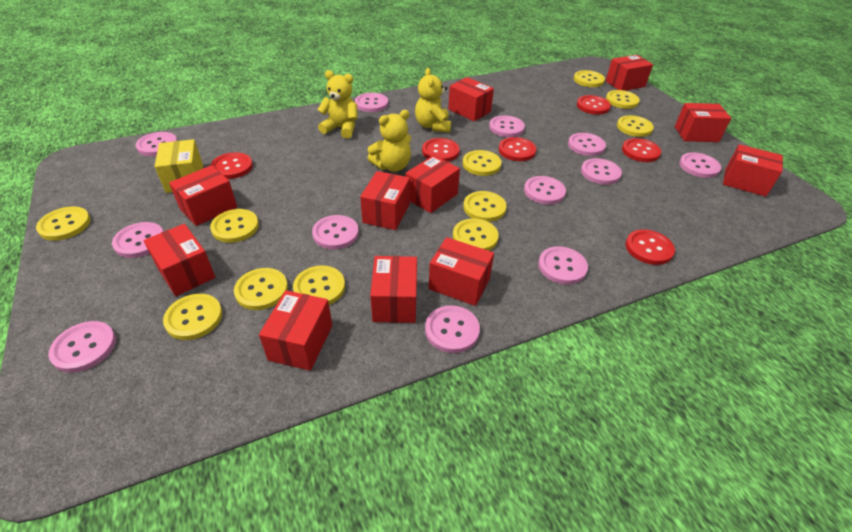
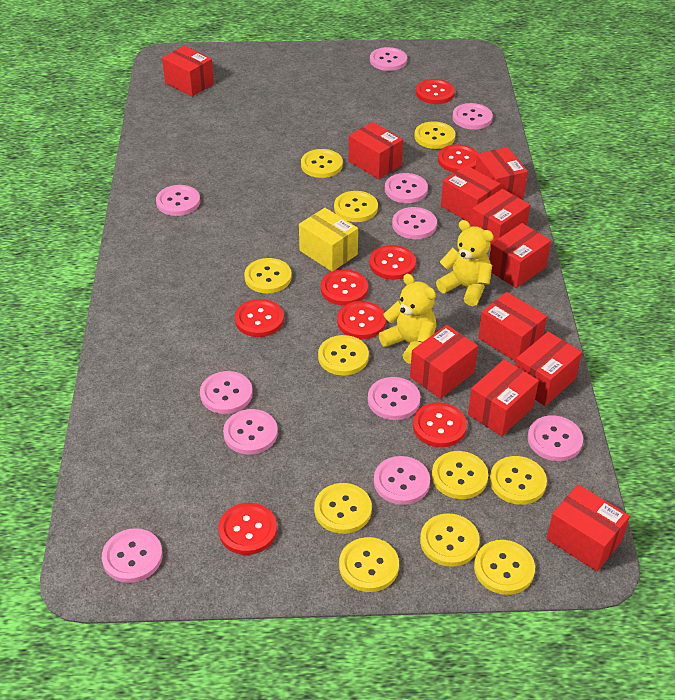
pink button: 12 -> 11
red button: 6 -> 8
yellow teddy bear: 3 -> 2

